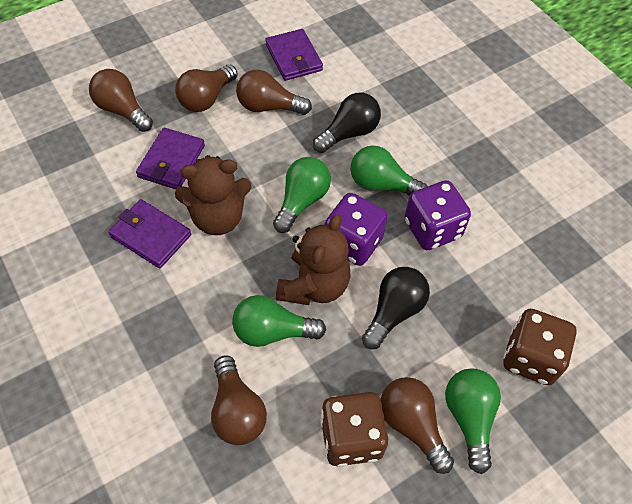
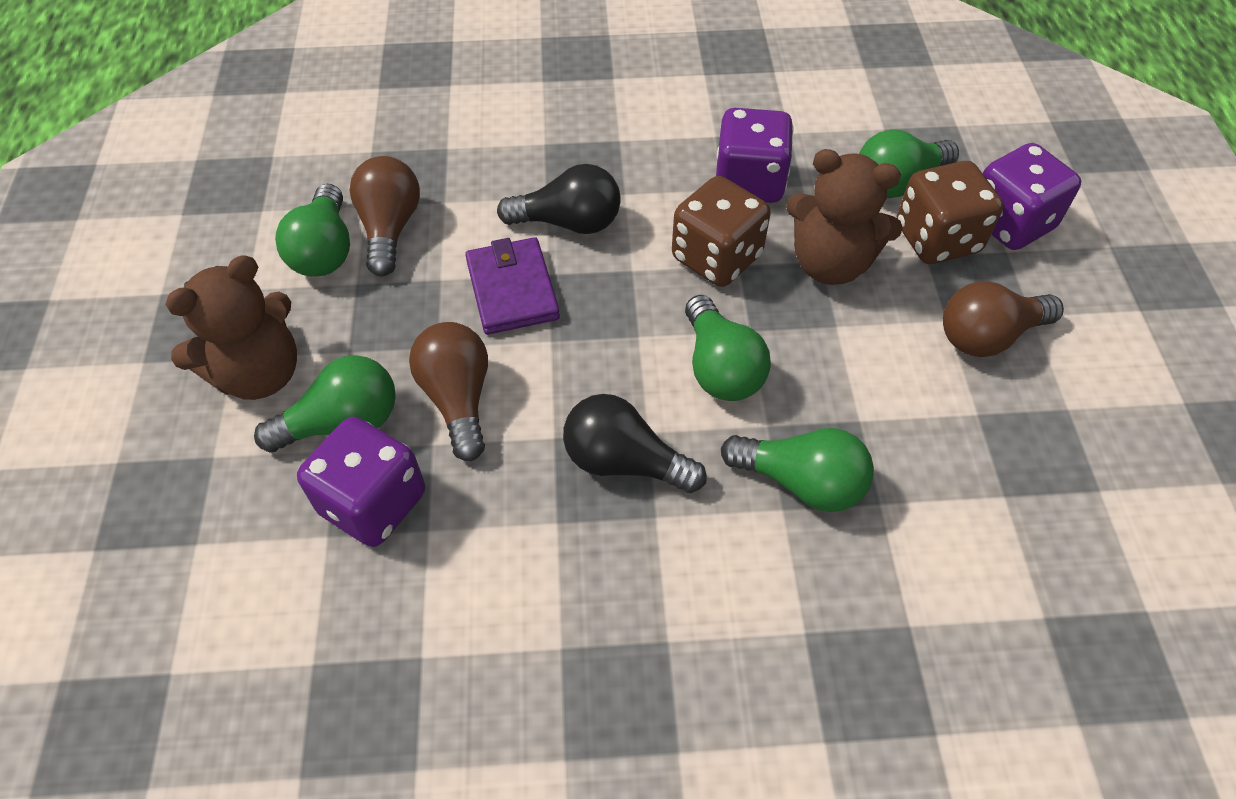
brown light bulb: 5 -> 3
green light bulb: 4 -> 5
purple dice: 2 -> 3
purple wallet: 3 -> 1

